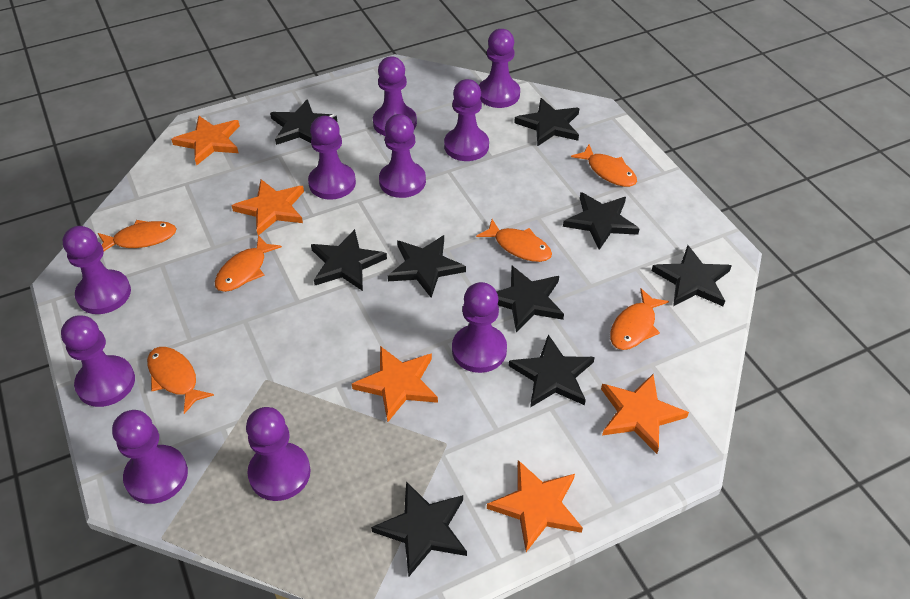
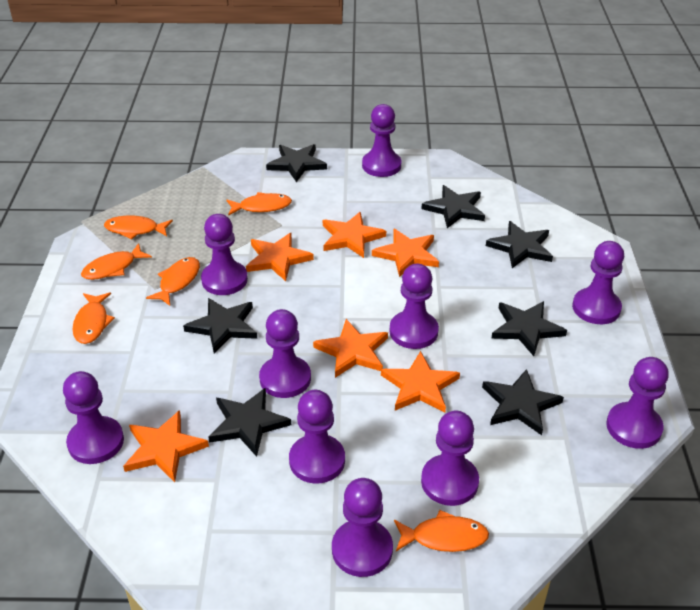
black star: 9 -> 7
orange star: 5 -> 6

